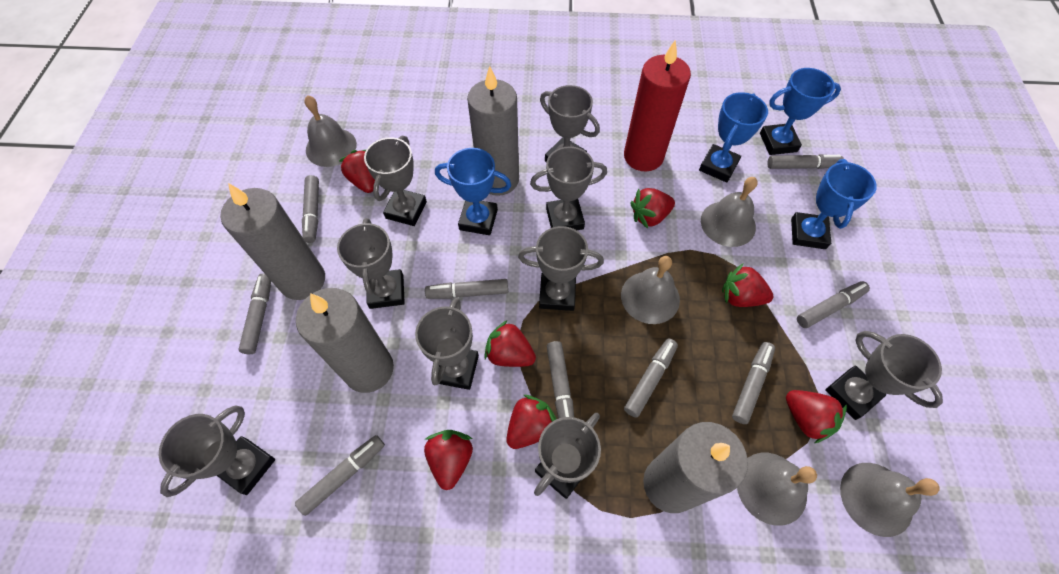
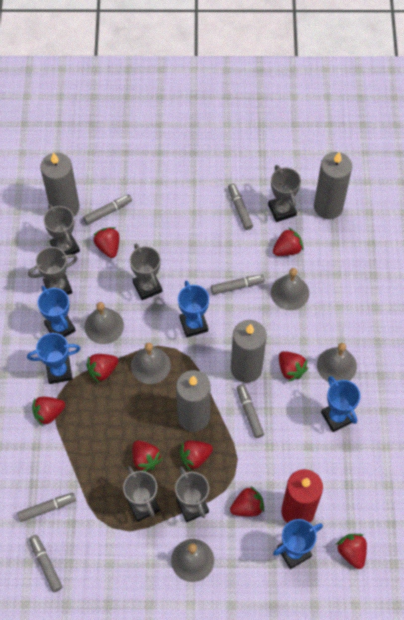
blue trophy: 4 -> 5
grey marker: 9 -> 6
grey trophy: 9 -> 6
red strawberry: 7 -> 9

